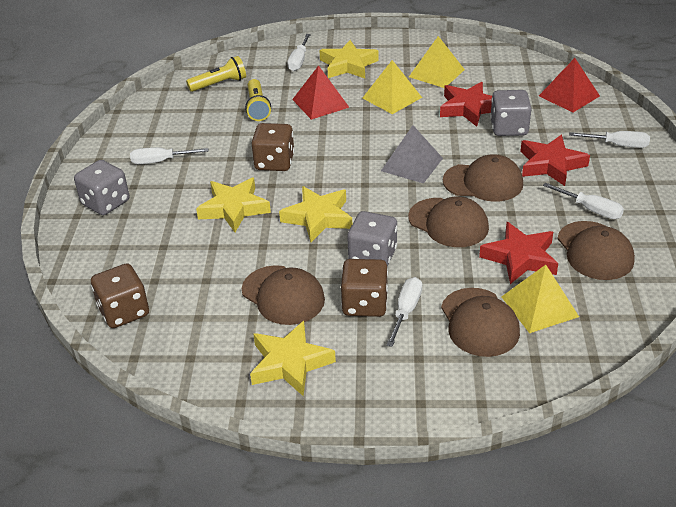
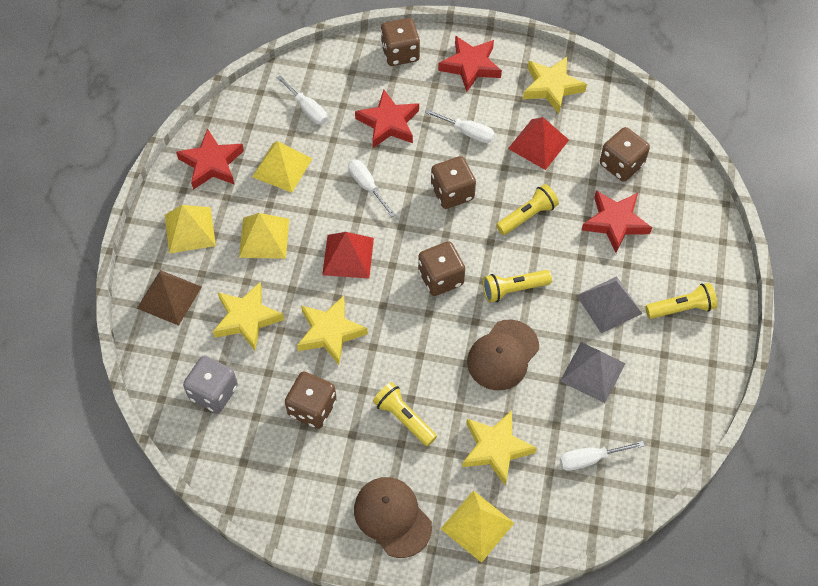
brown cap: 5 -> 2
brown dice: 3 -> 5
brown pyramid: 0 -> 1
grey dice: 3 -> 1
grey pyramid: 1 -> 2
red star: 3 -> 4
white screwdriver: 5 -> 4
yellow flashlight: 2 -> 4
yellow pyramid: 3 -> 4

